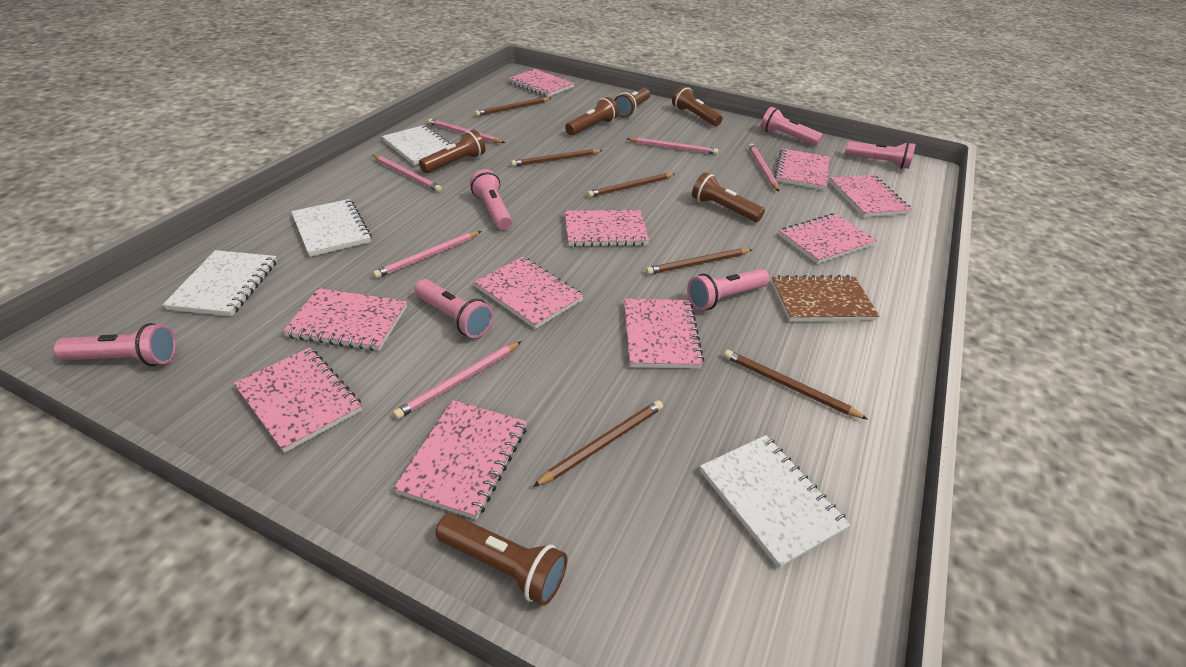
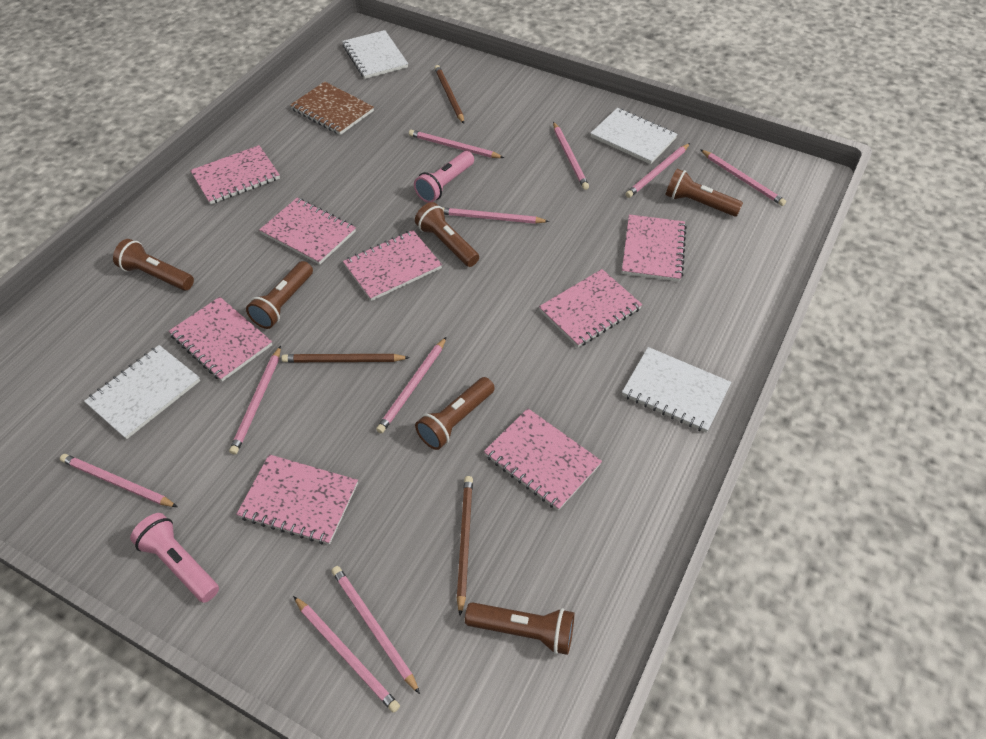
brown pencil: 6 -> 3
pink flashlight: 6 -> 2
pink notebook: 10 -> 8
pink pencil: 6 -> 10

